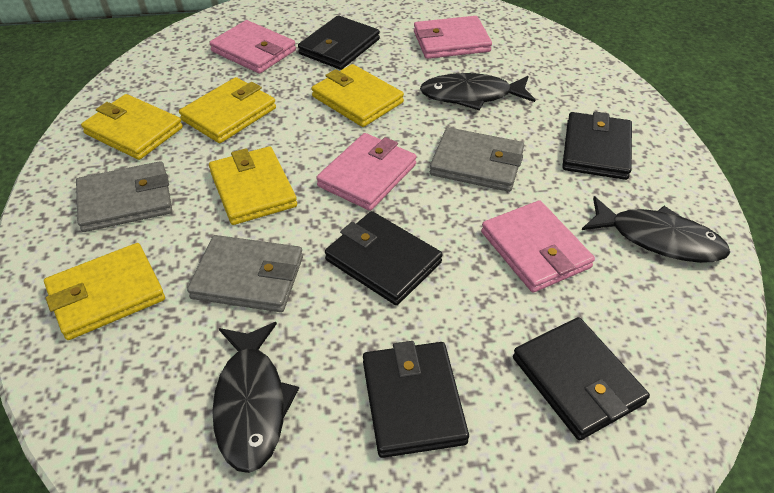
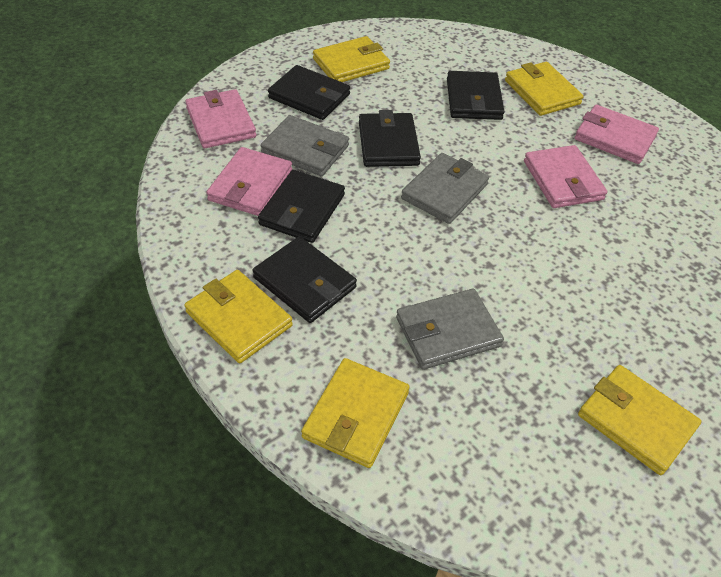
black fish: 3 -> 0

